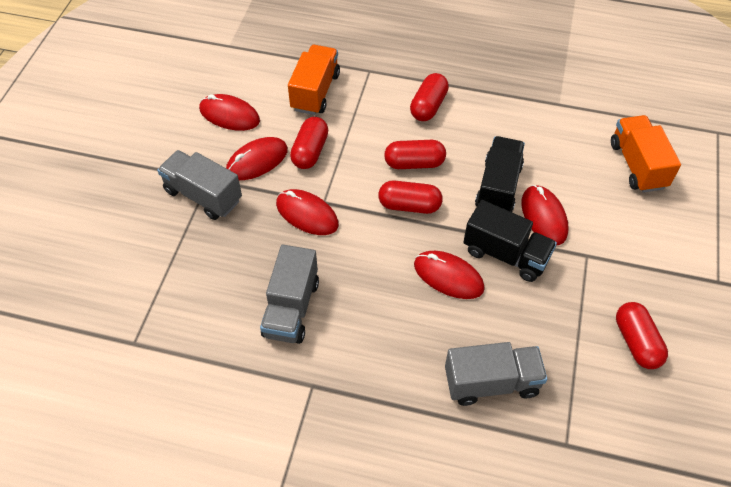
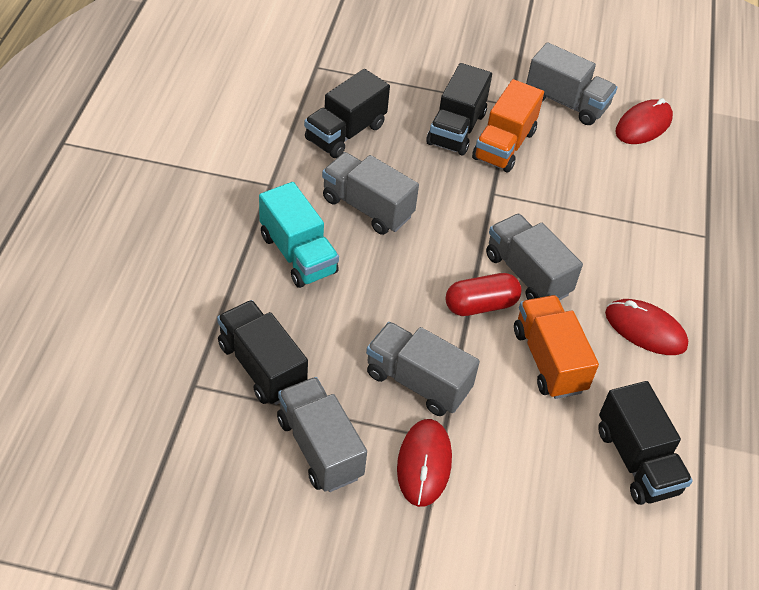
black truck: 2 -> 4
grey truck: 3 -> 5
red capsule: 5 -> 1
red mouse: 5 -> 3
turquoise truck: 0 -> 1

